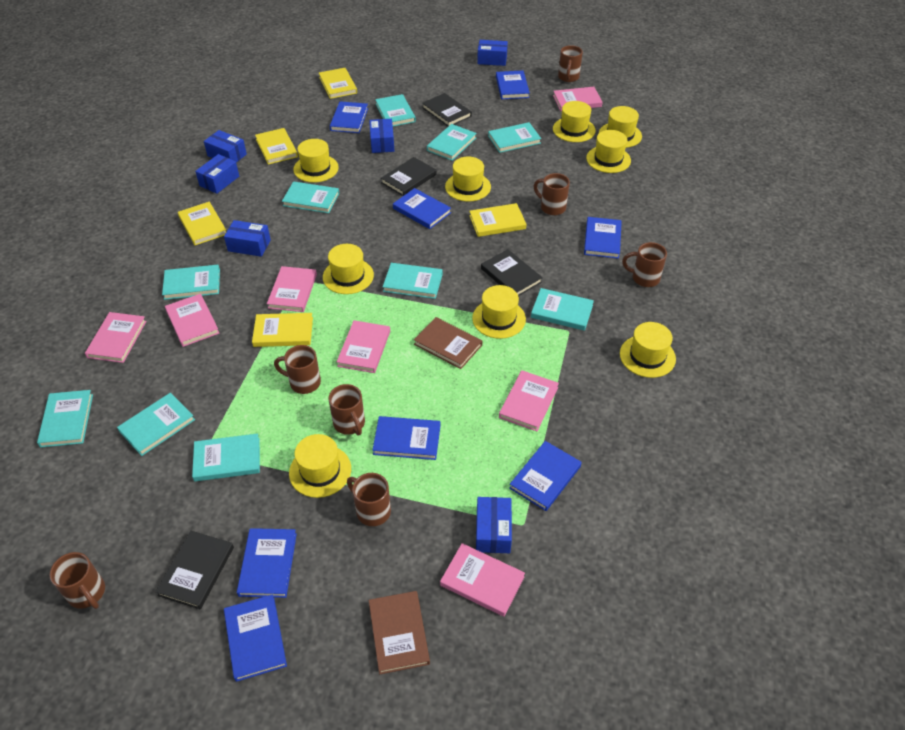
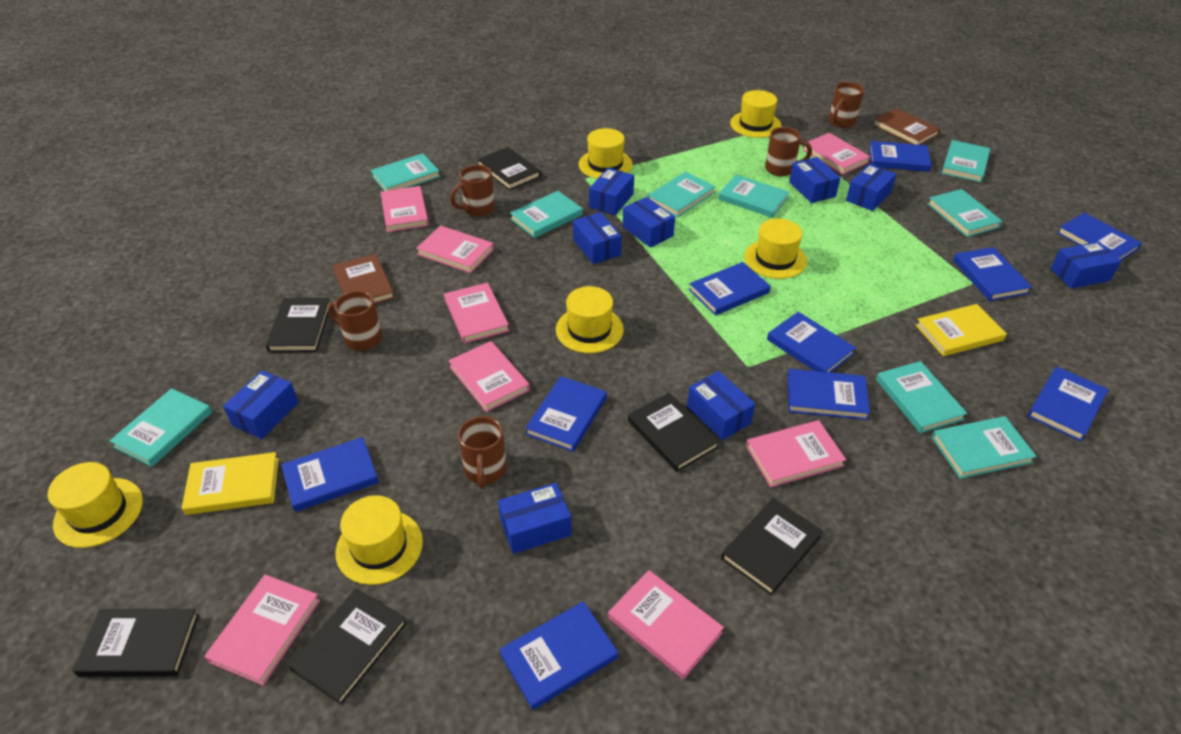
black book: 4 -> 6
blue book: 8 -> 10
blue box: 6 -> 9
brown mug: 7 -> 5
pink book: 7 -> 8
turquoise book: 10 -> 9
yellow book: 5 -> 2
yellow hat: 9 -> 6

